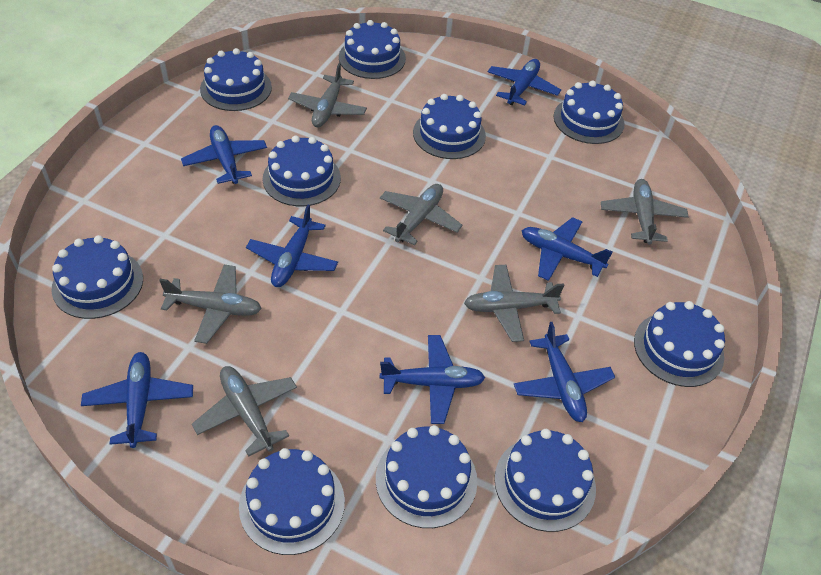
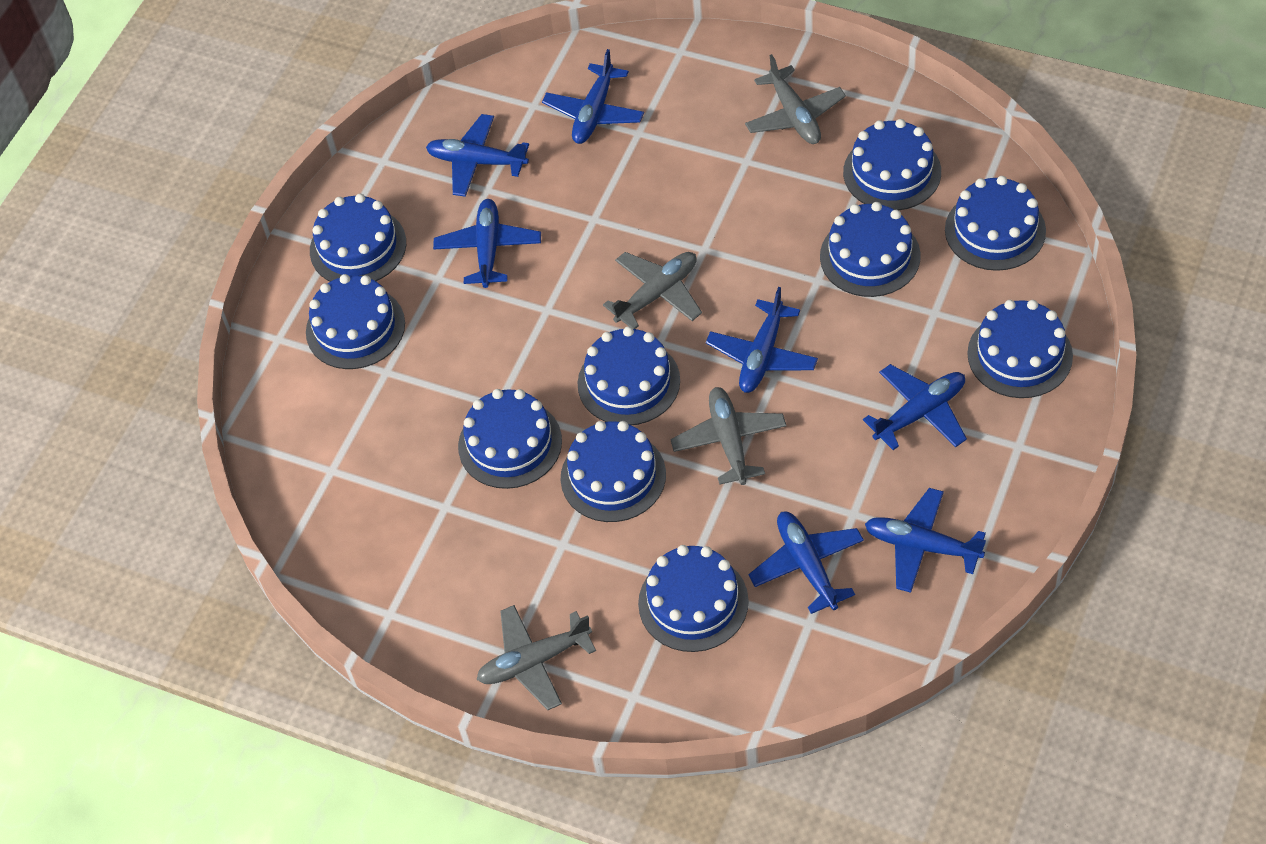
grey plane: 6 -> 4

